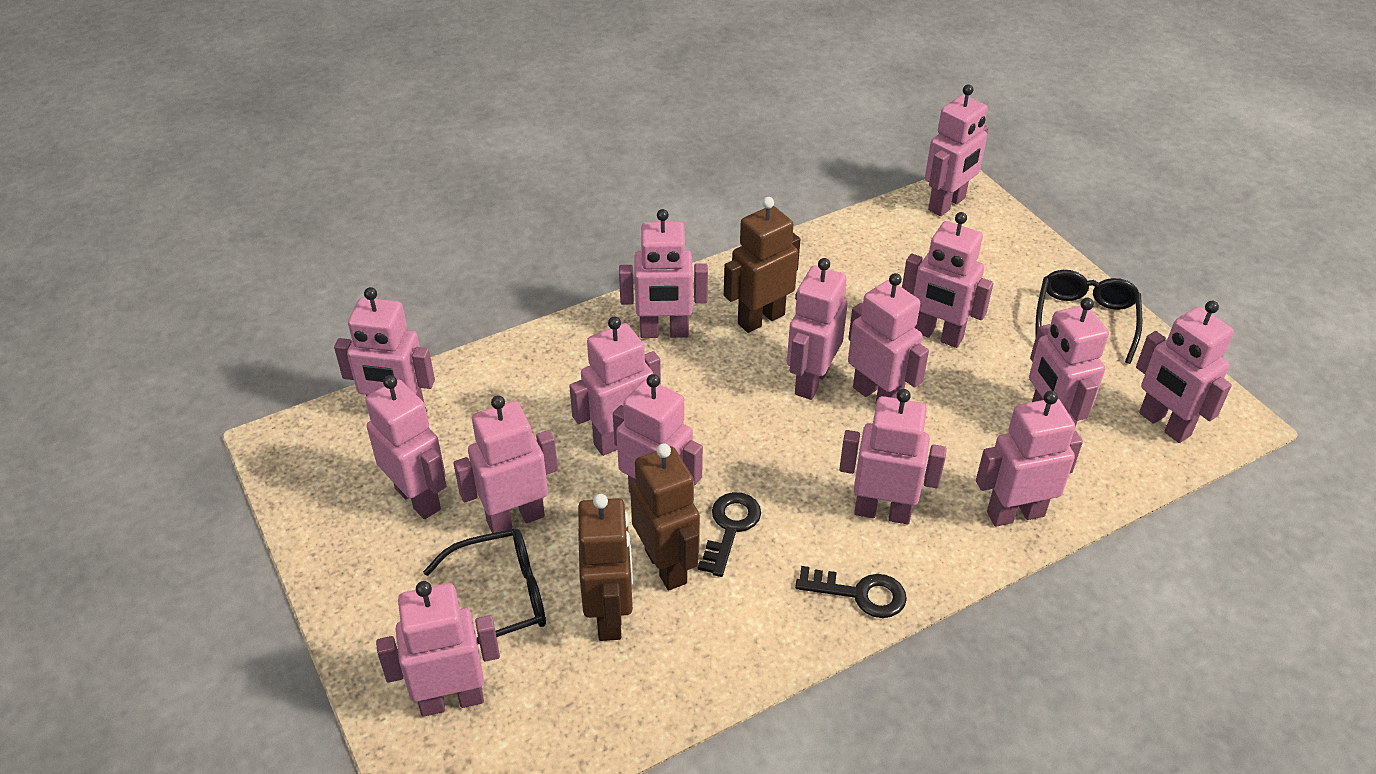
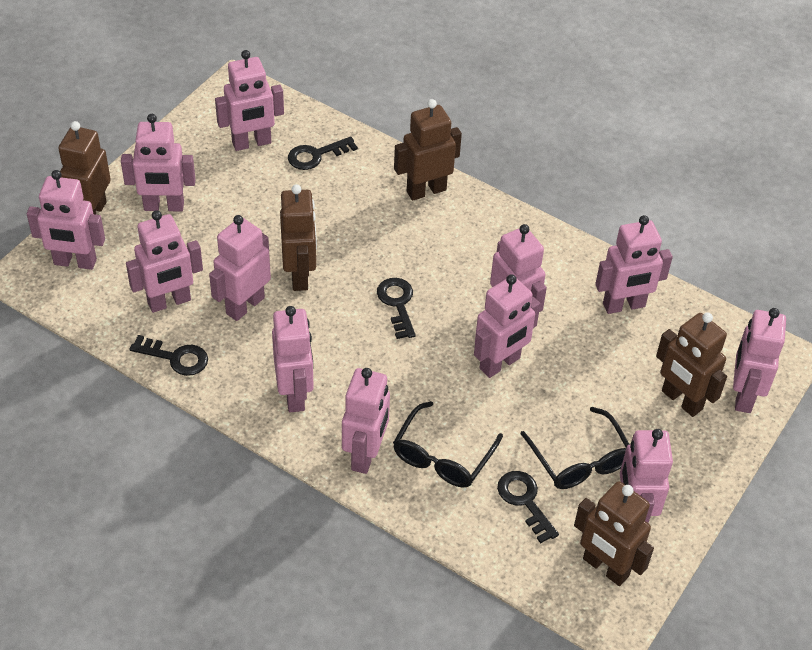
black key: 2 -> 4
brown robot: 3 -> 5
pink robot: 15 -> 12

